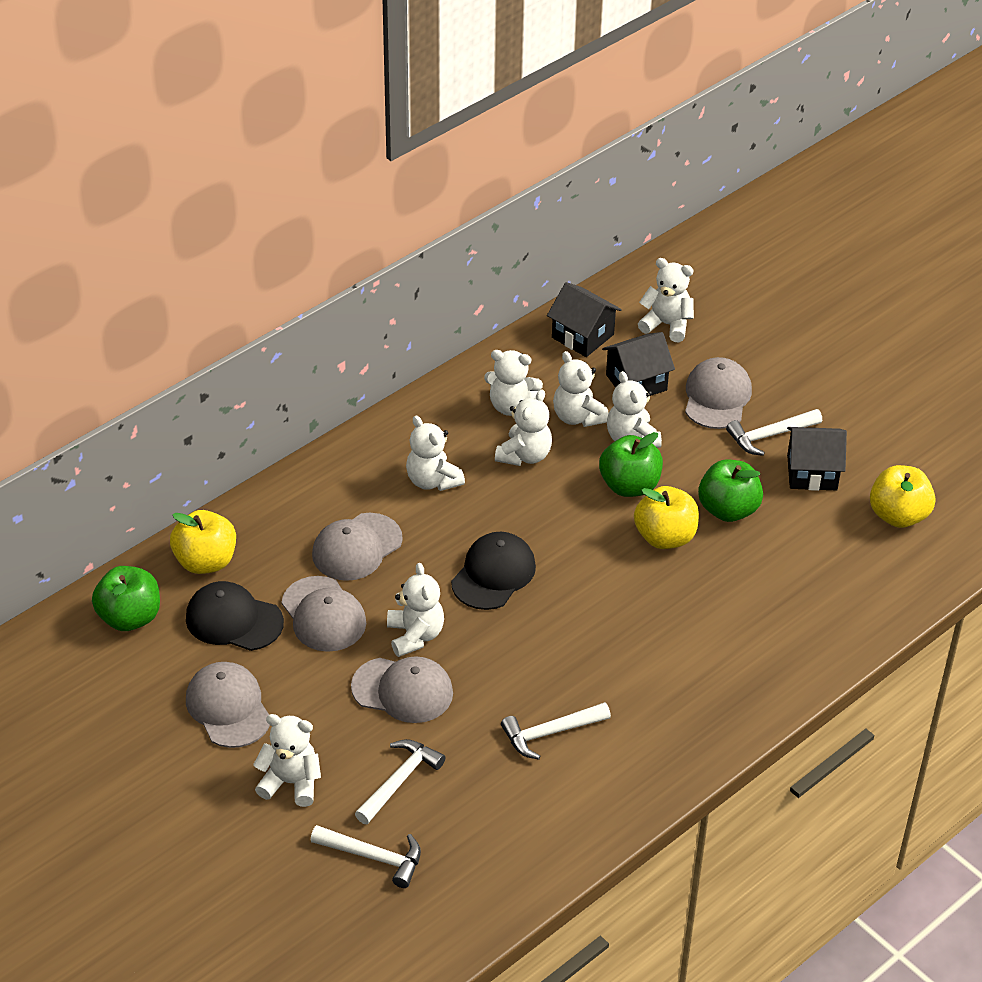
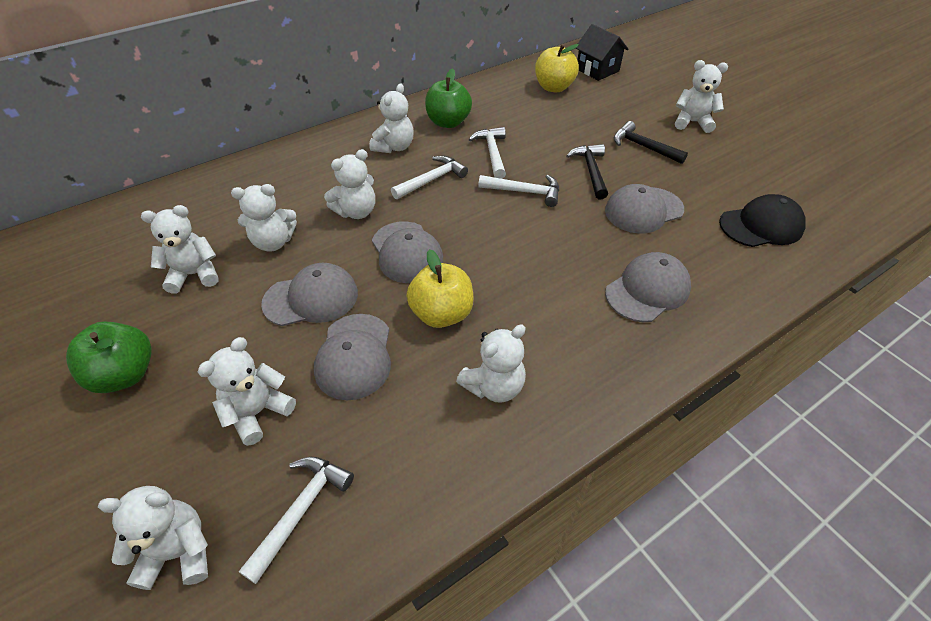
black cap: 2 -> 1
black hammer: 0 -> 2
black house: 3 -> 1
green apple: 3 -> 2
yellow apple: 3 -> 2

